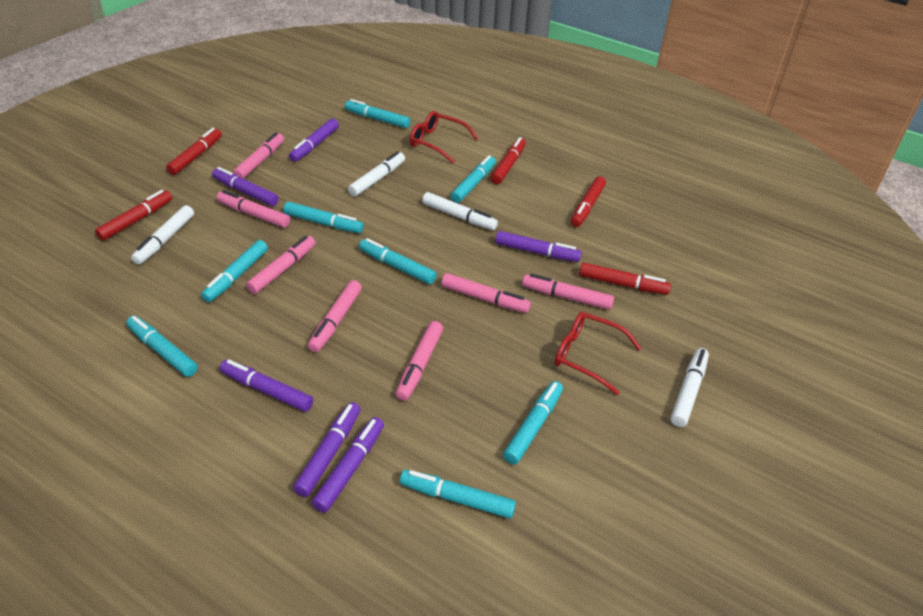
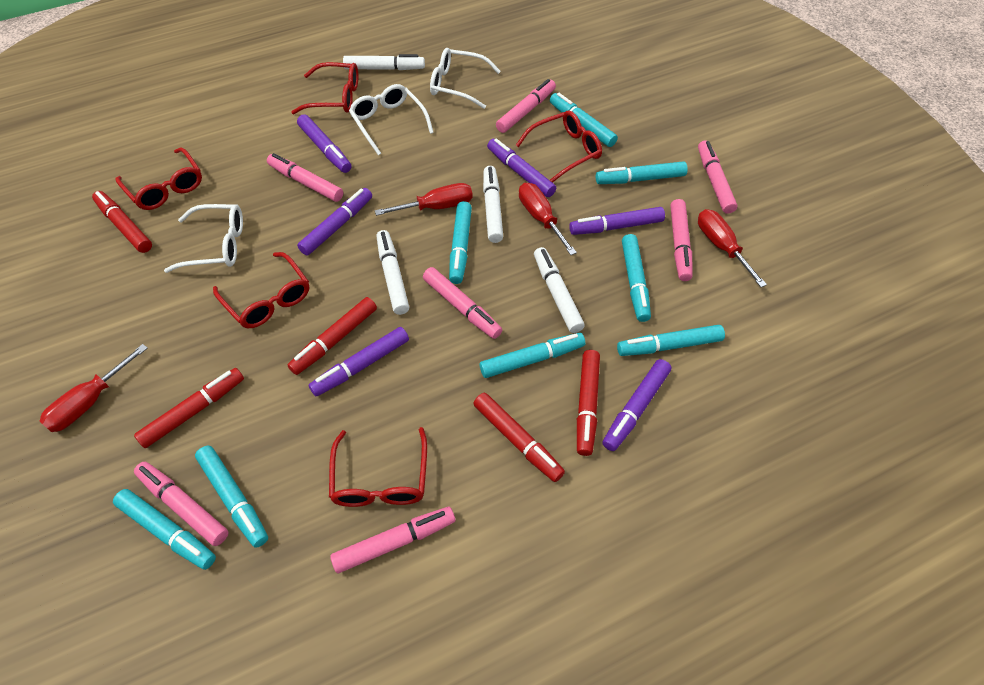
red glasses: 2 -> 5
red screwdriver: 0 -> 4
white glasses: 0 -> 3

